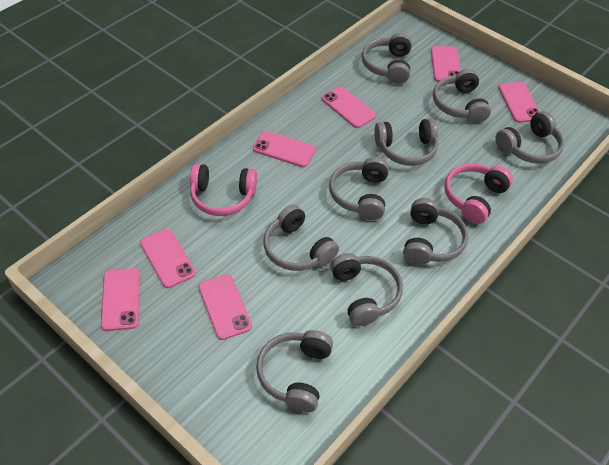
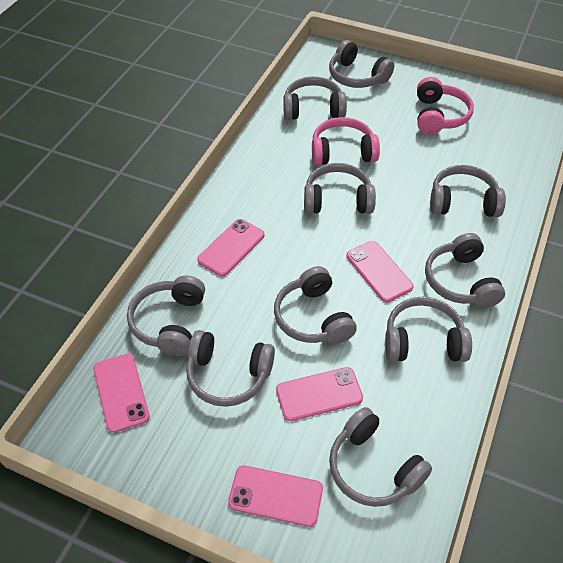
grey headphones: 9 -> 10
pink phone: 7 -> 5

